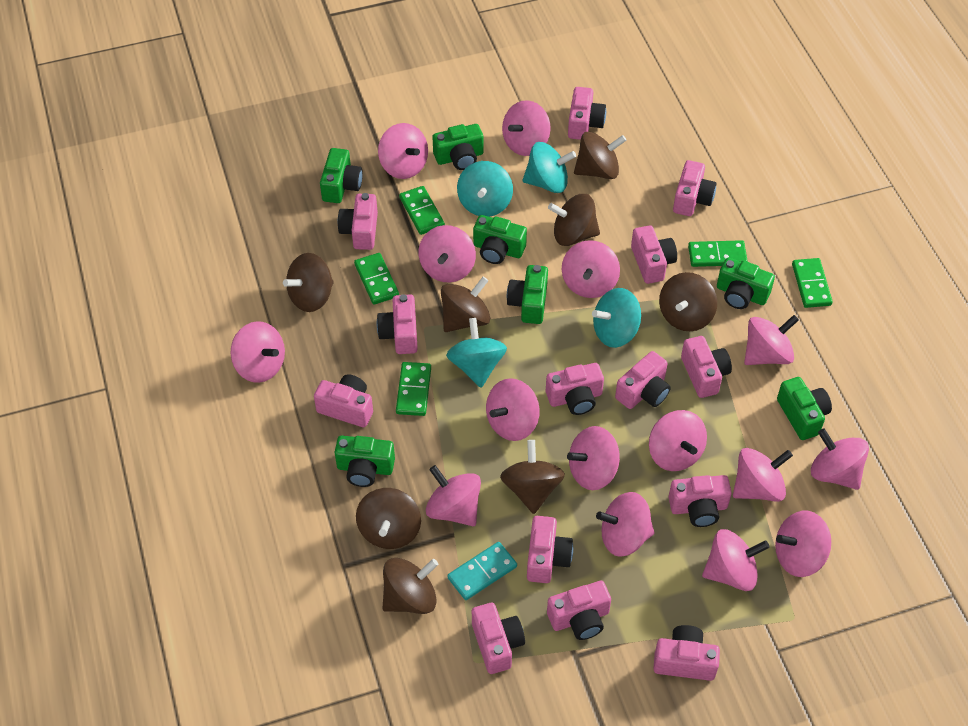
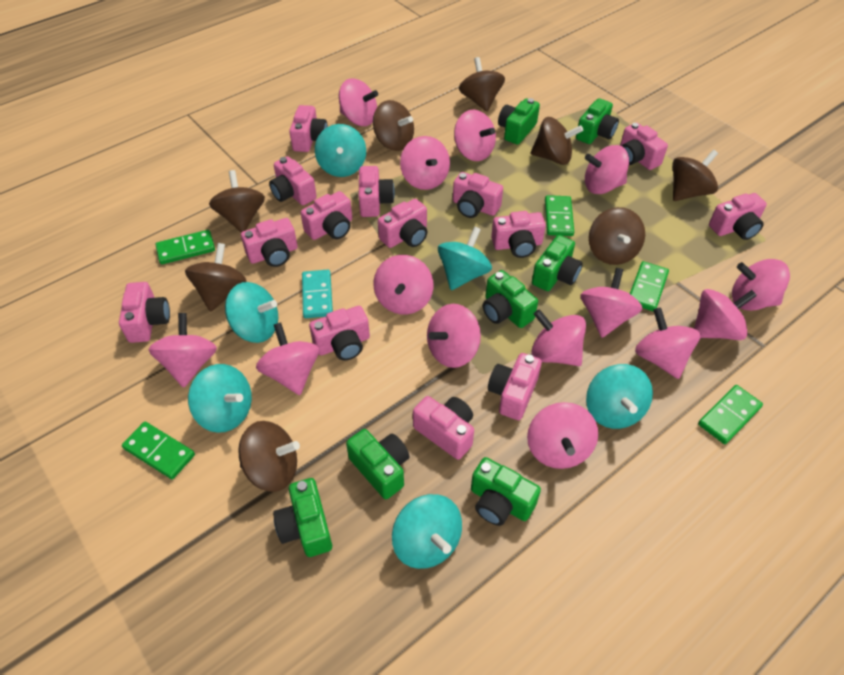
pink spinning top: 15 -> 14
turquoise spinning top: 4 -> 6

